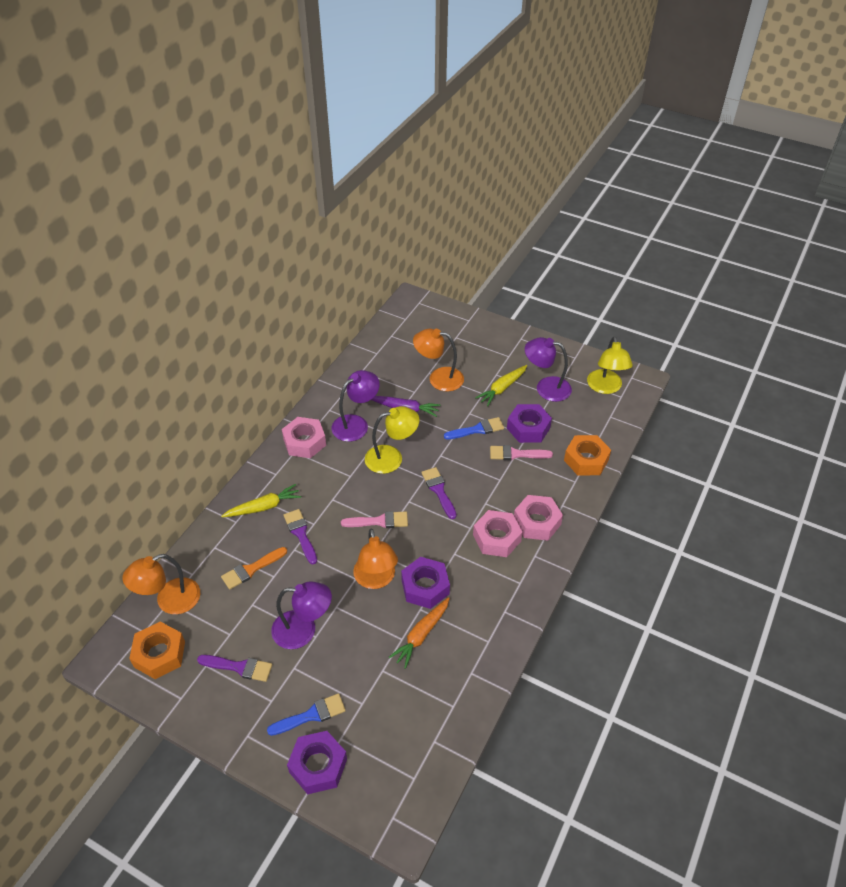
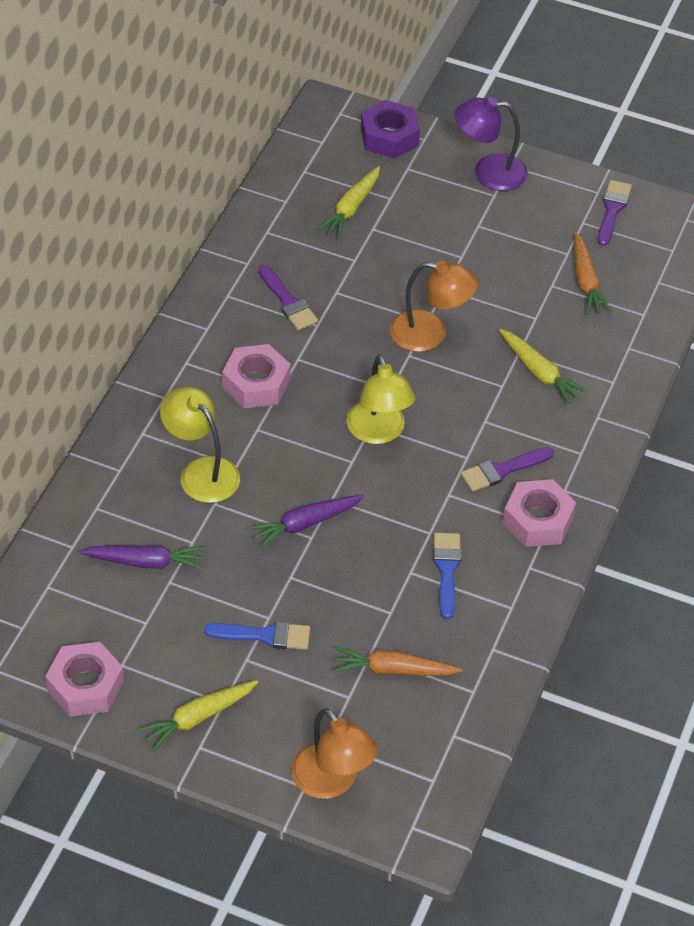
orange brush: 1 -> 0
orange carrot: 1 -> 2
orange lamp: 3 -> 2
orange nut: 2 -> 0
pink brush: 2 -> 0
purple carrot: 1 -> 2
purple lamp: 3 -> 1
purple nut: 3 -> 1
yellow carrot: 2 -> 3

